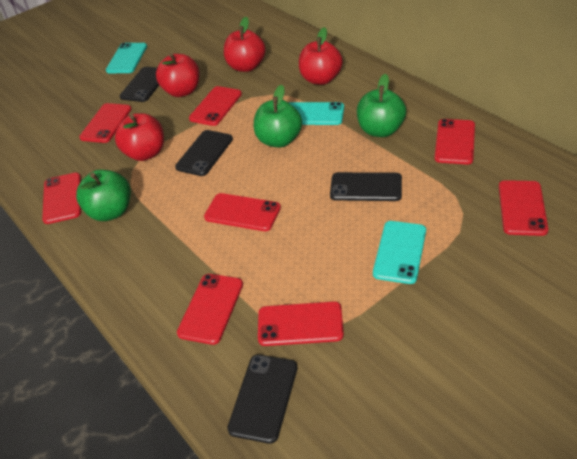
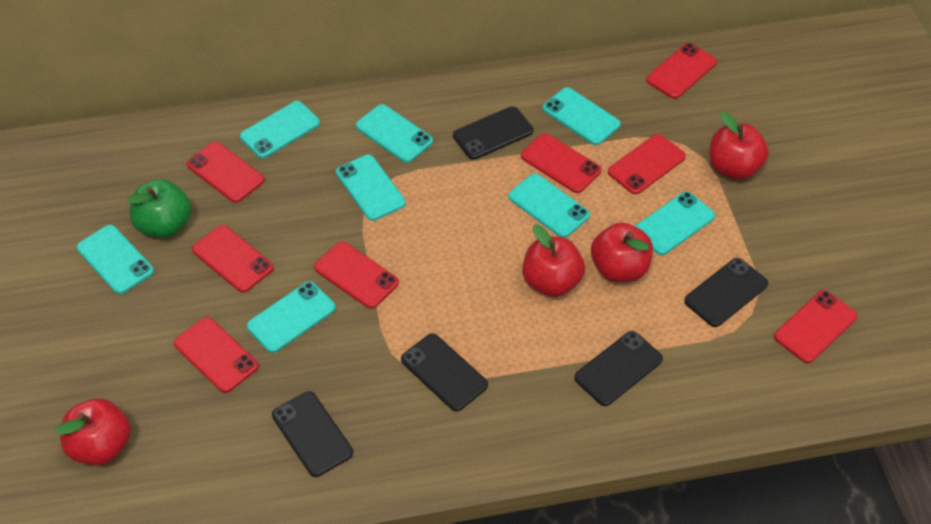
black phone: 4 -> 5
green apple: 3 -> 1
turquoise phone: 3 -> 8

